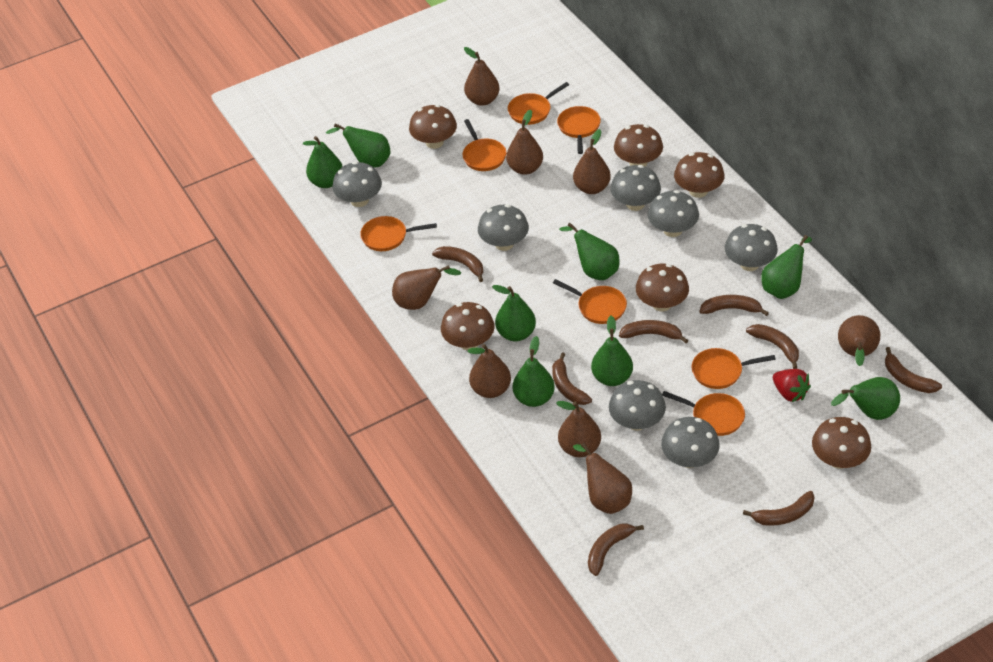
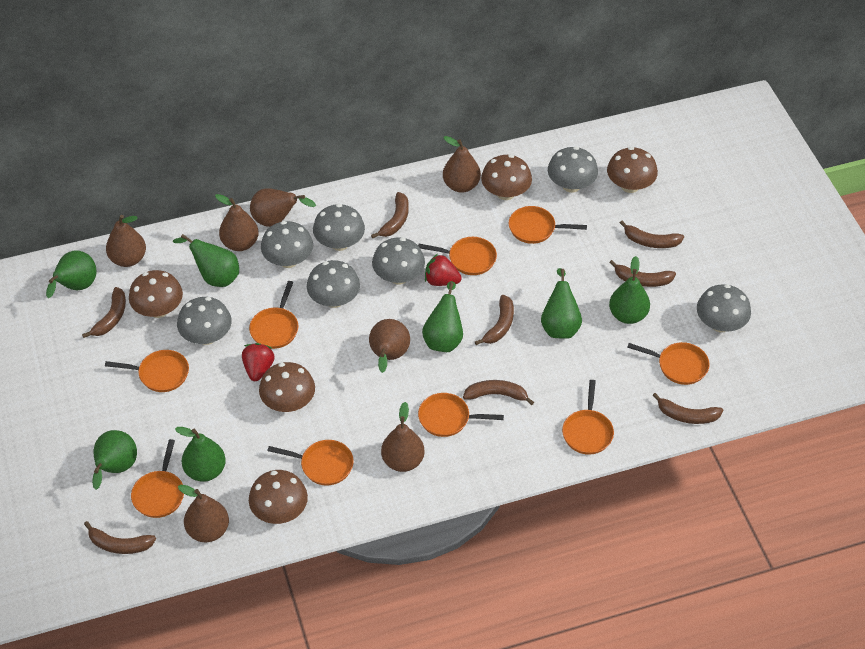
brown mushroom: 6 -> 5
brown pear: 8 -> 7
green pear: 8 -> 7
orange pan: 7 -> 9
red strawberry: 1 -> 2

